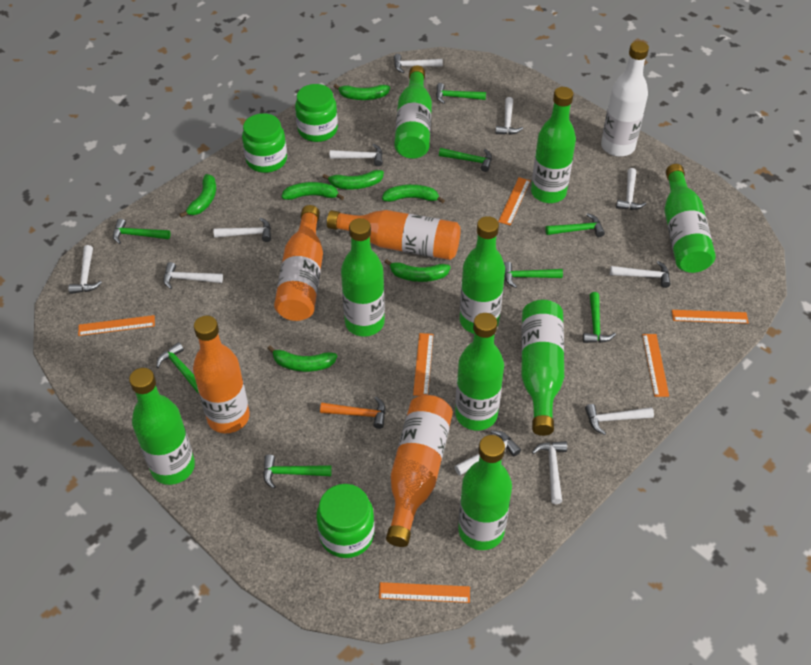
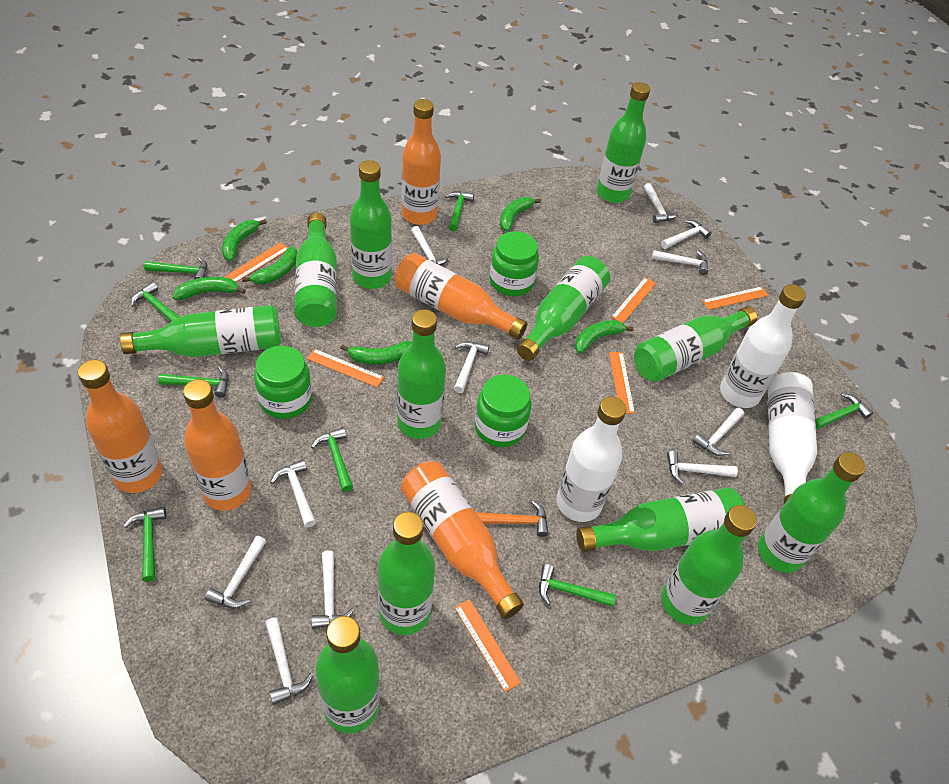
green banana: 7 -> 6
green bottle: 9 -> 12
orange bottle: 4 -> 5
white bottle: 1 -> 3

